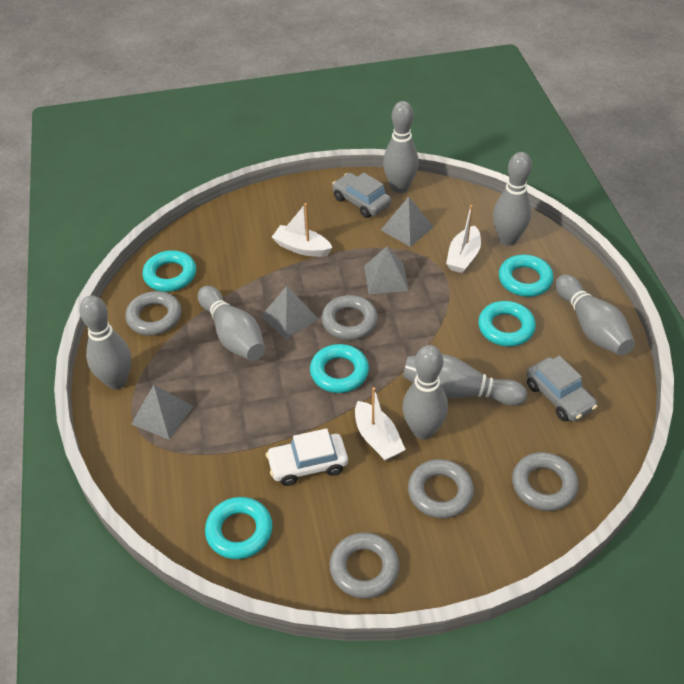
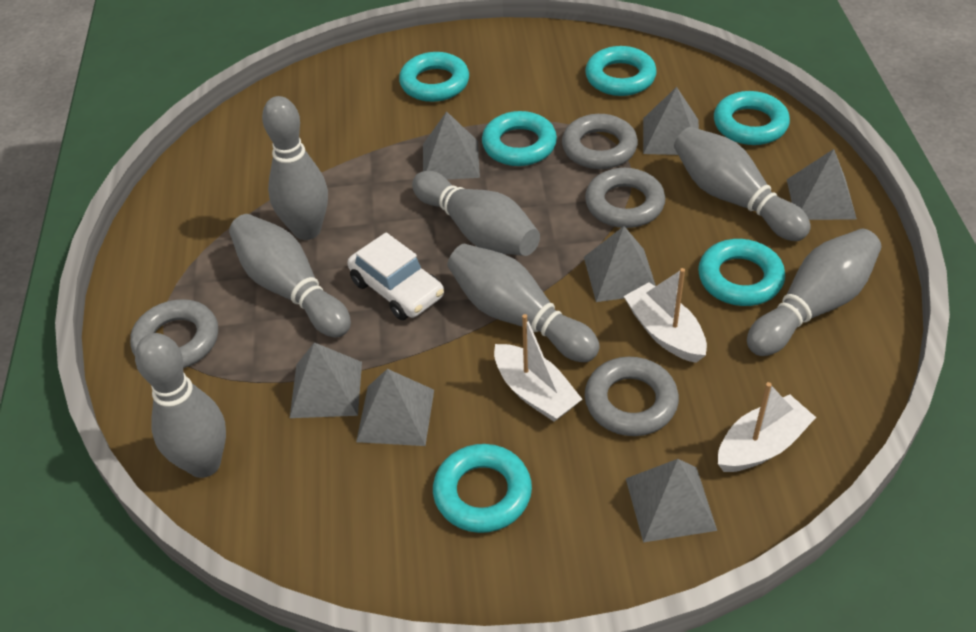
grey car: 2 -> 0
grey pyramid: 4 -> 7
grey ring: 5 -> 4
turquoise ring: 5 -> 6

